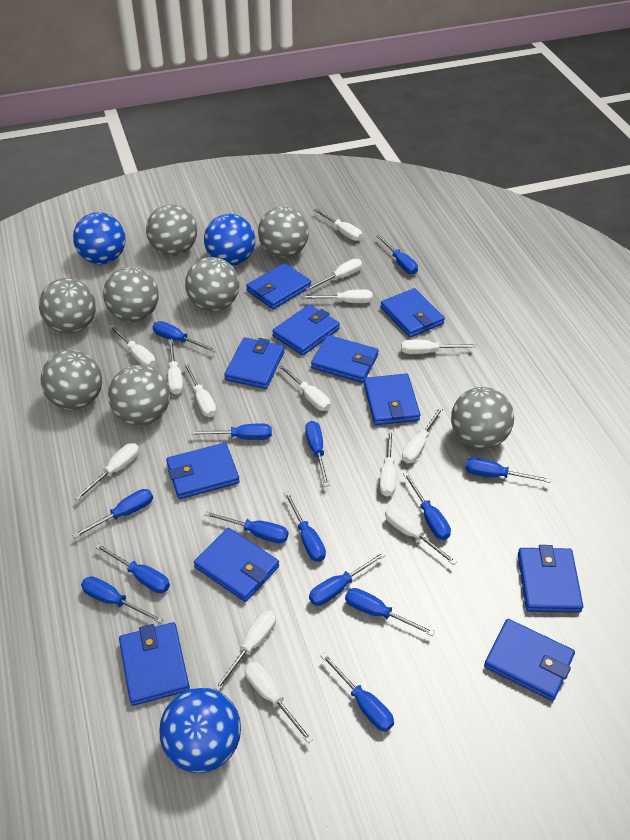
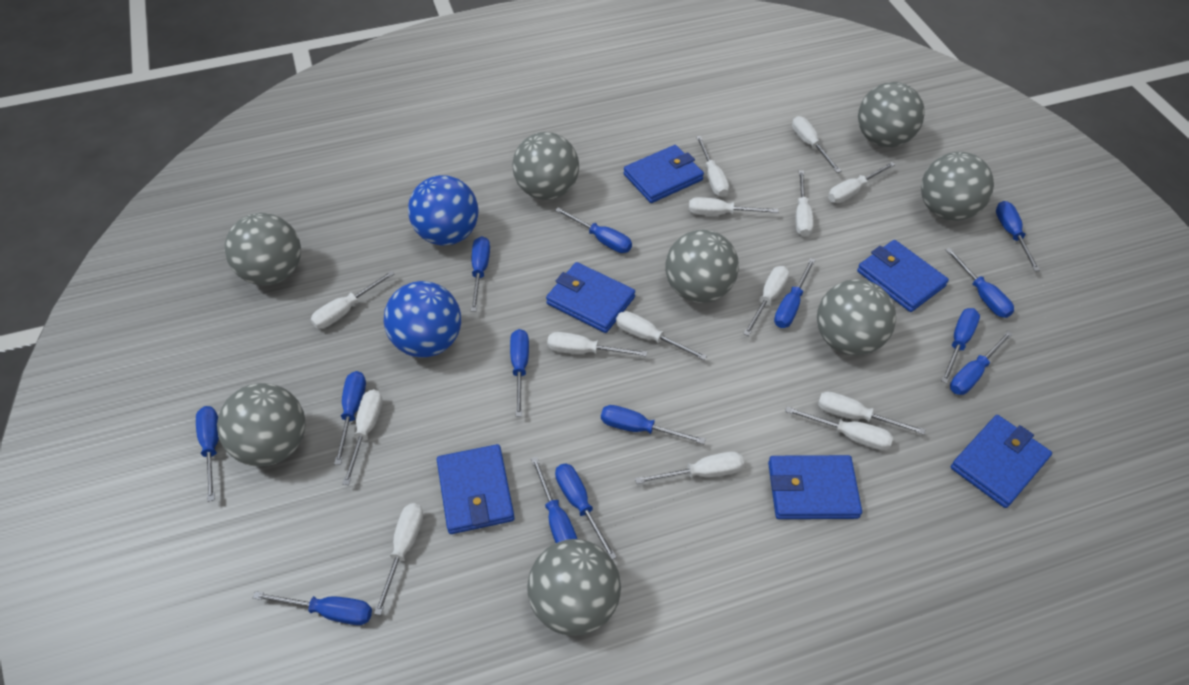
blue ball: 3 -> 2
blue wallet: 11 -> 6

